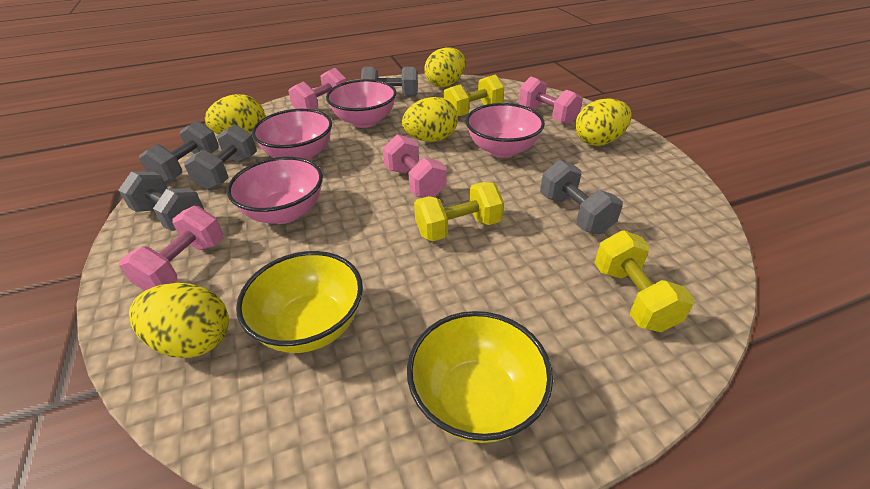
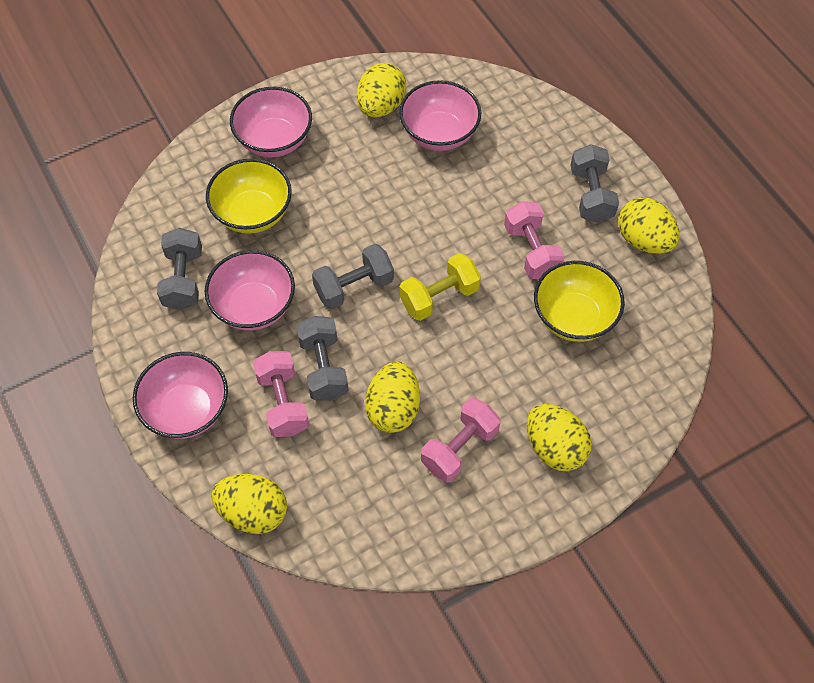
grey dumbbell: 5 -> 4
pink dumbbell: 4 -> 3
yellow dumbbell: 3 -> 1

